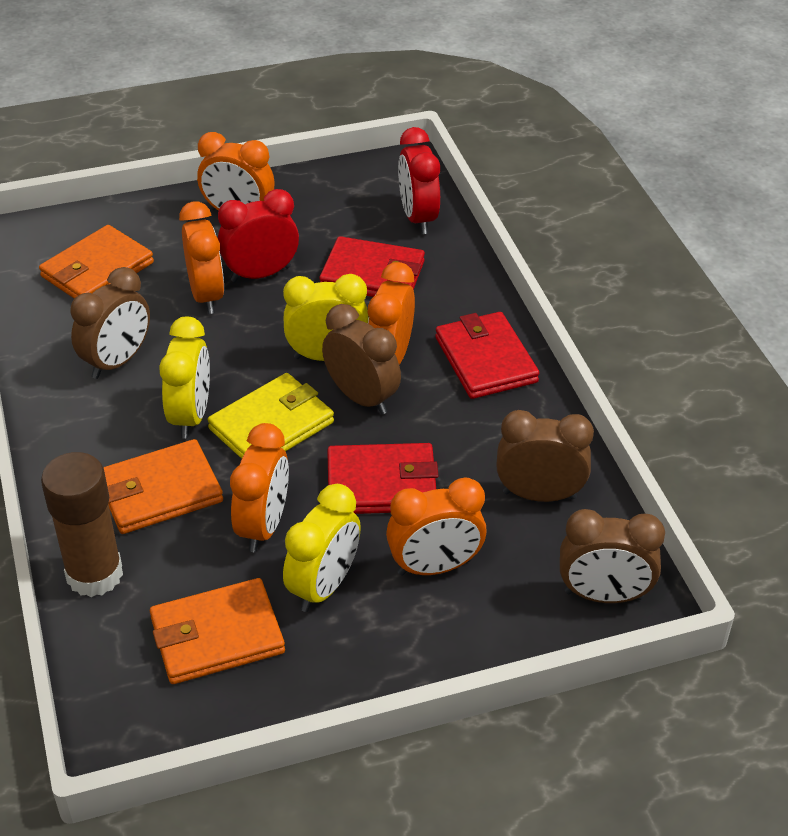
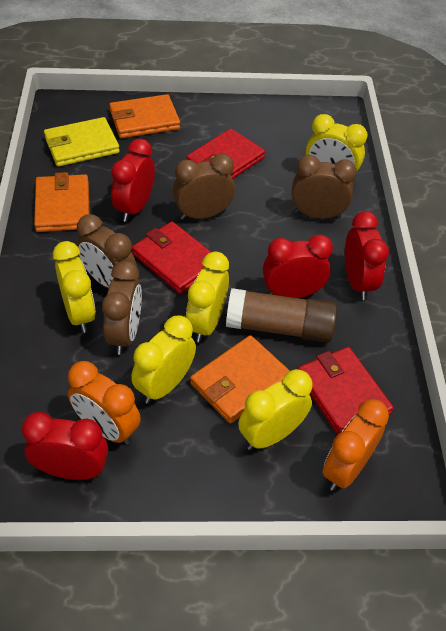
orange clock: 5 -> 2
red clock: 2 -> 4
yellow clock: 3 -> 5

